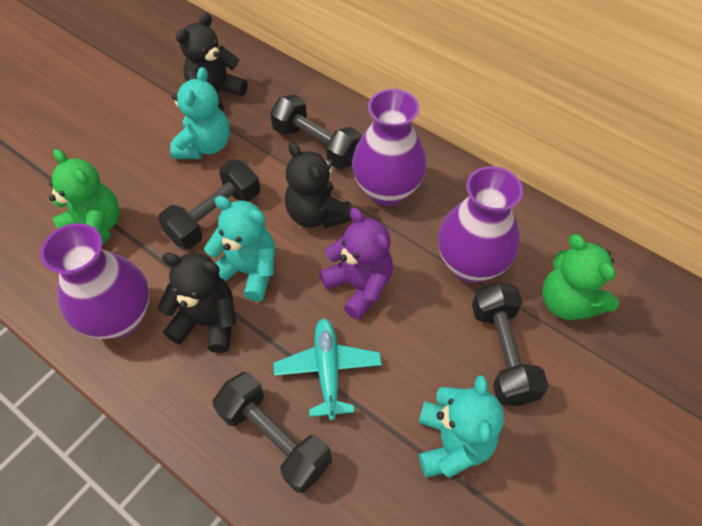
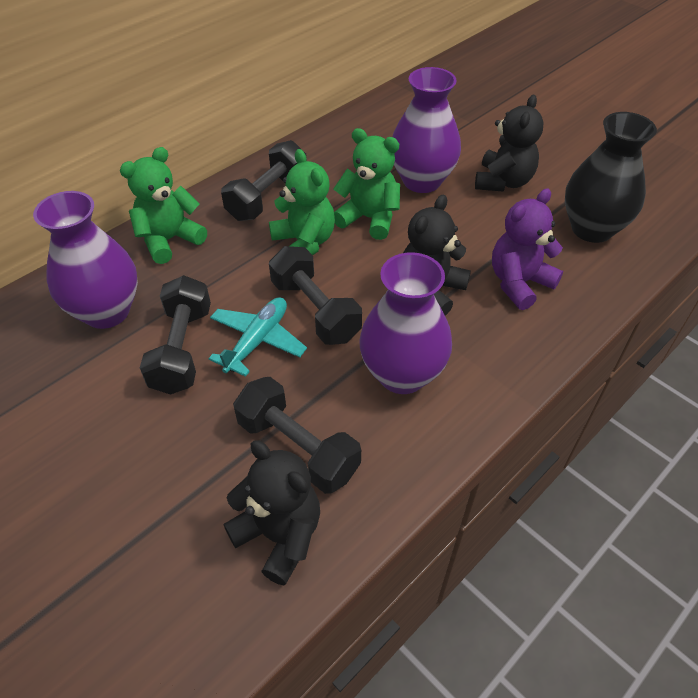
black vase: 0 -> 1
green teddy bear: 2 -> 3
turquoise teddy bear: 3 -> 0

